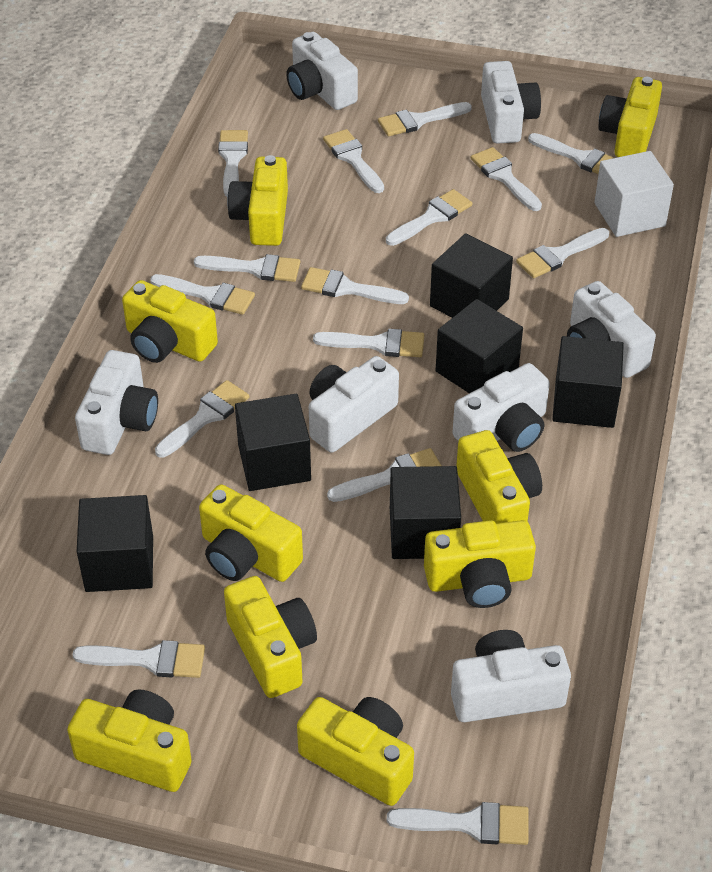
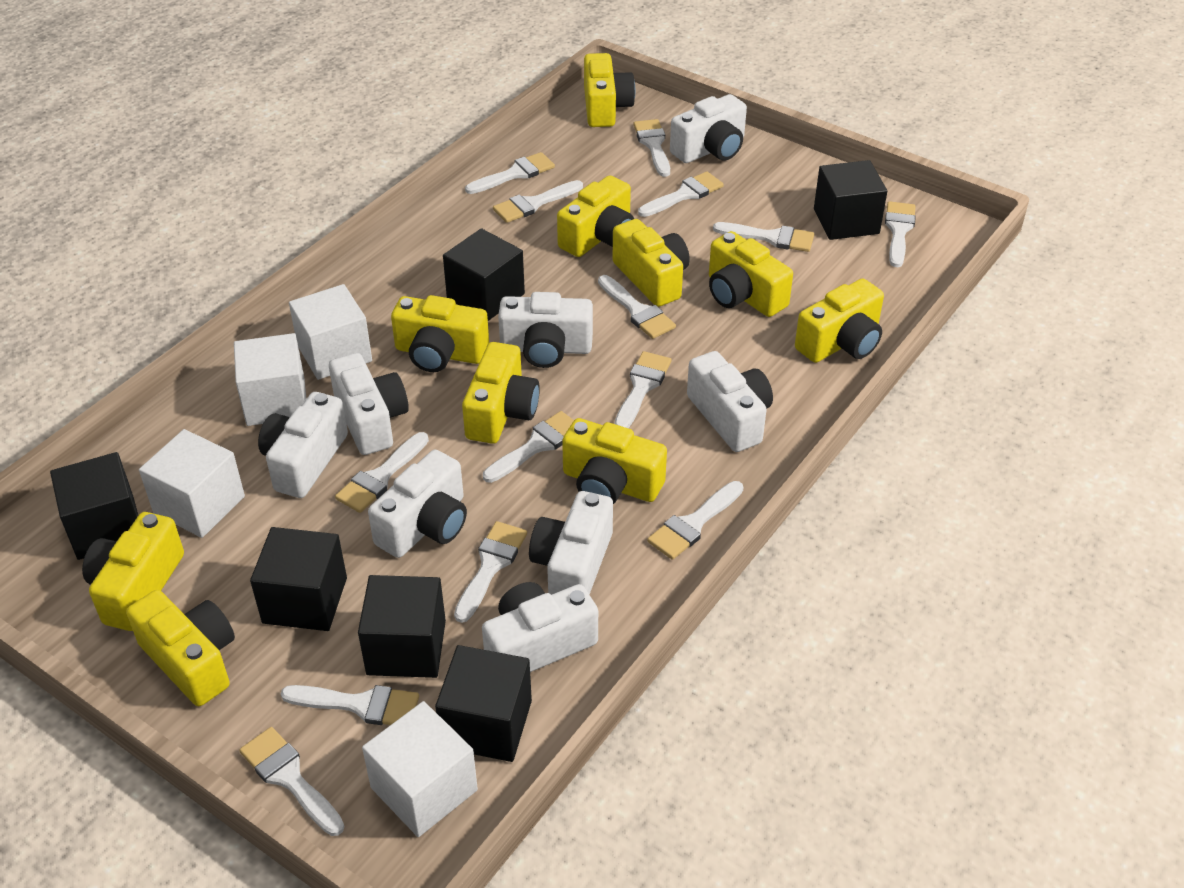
white brush: 15 -> 14
white camera: 7 -> 8
white cube: 1 -> 4
yellow camera: 9 -> 10

